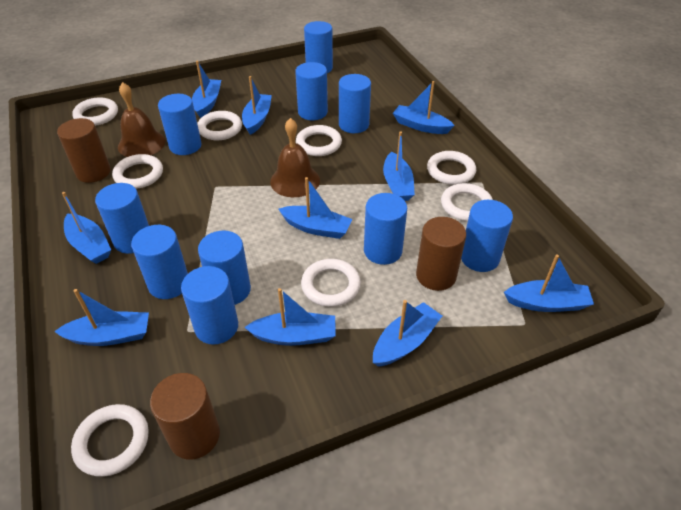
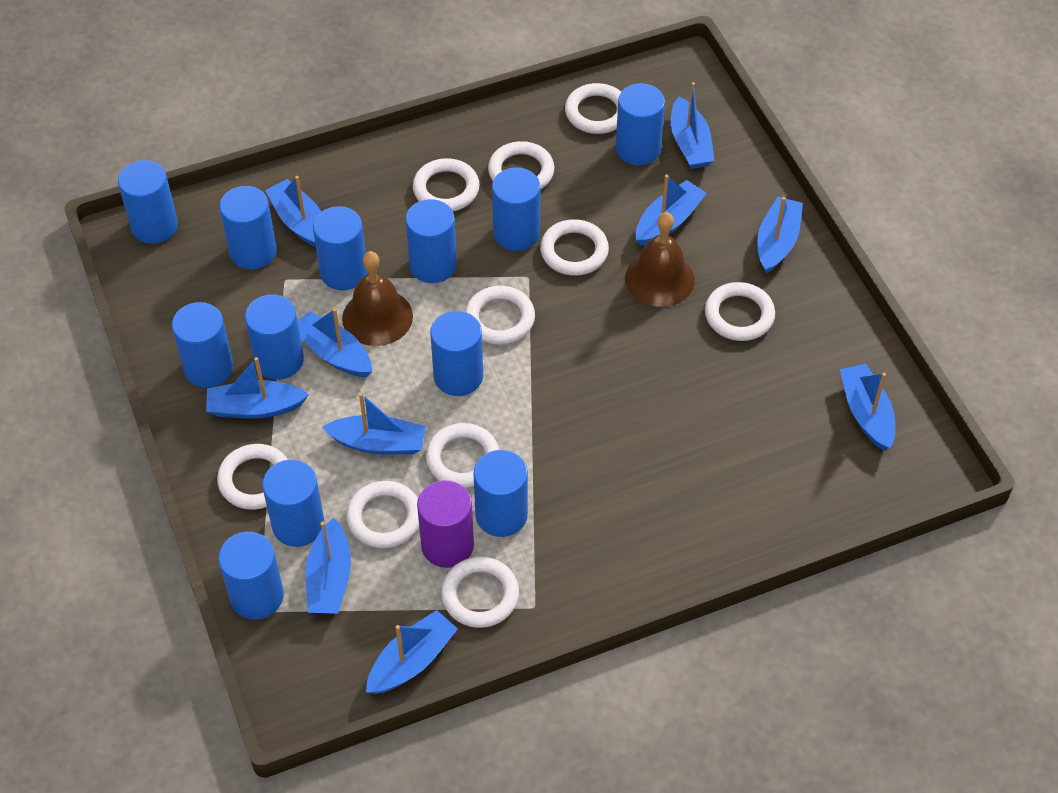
blue cylinder: 10 -> 12
brown cylinder: 3 -> 0
purple cylinder: 0 -> 1
white ring: 8 -> 10

